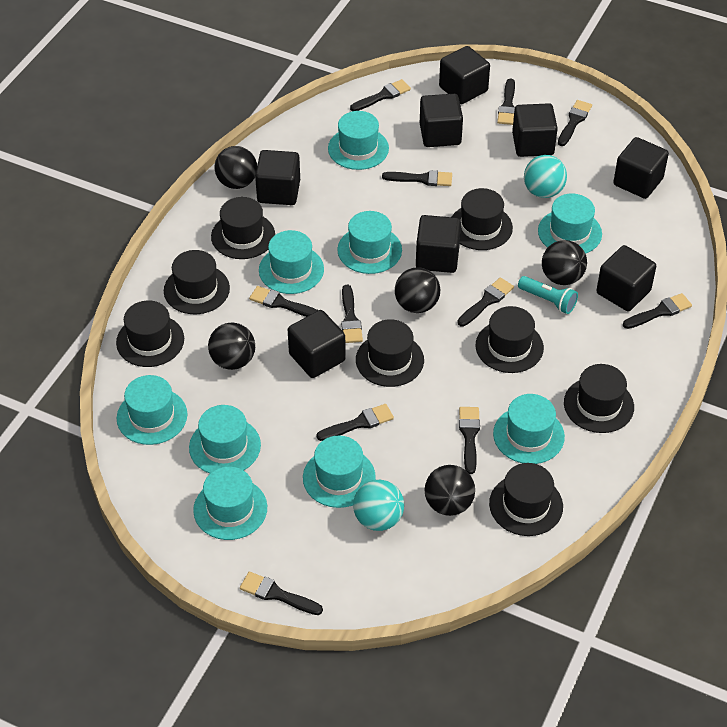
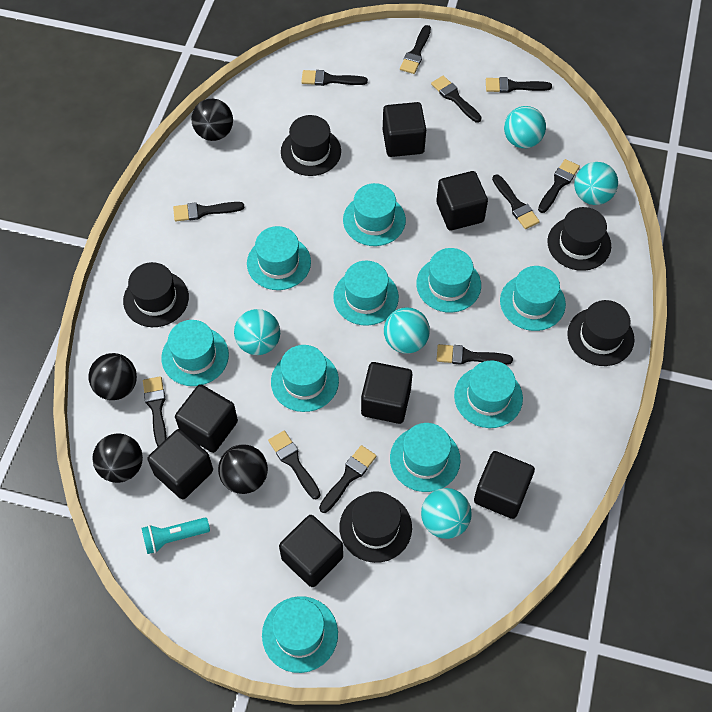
black ball: 5 -> 4
black cube: 8 -> 7
black hat: 8 -> 5
turquoise ball: 2 -> 5
turquoise hat: 9 -> 10

